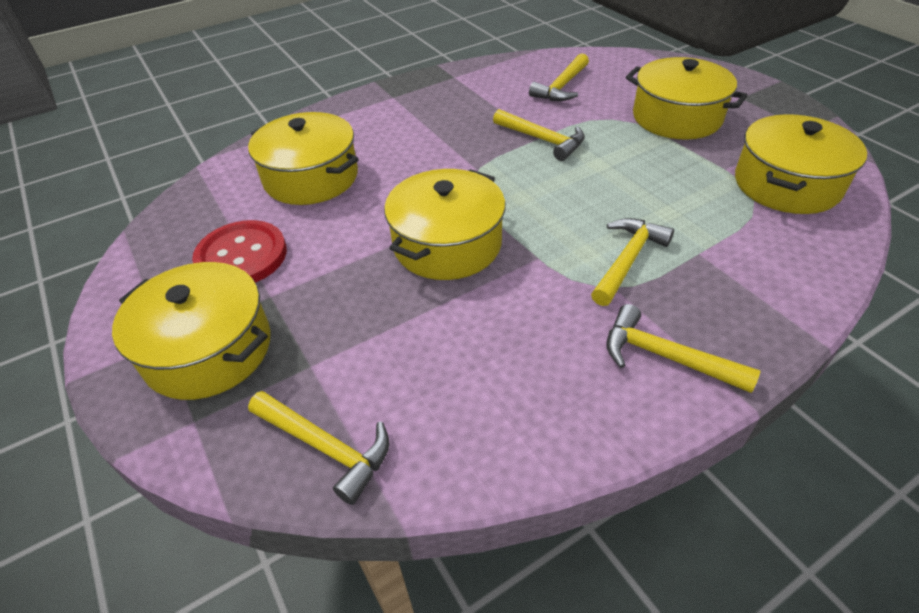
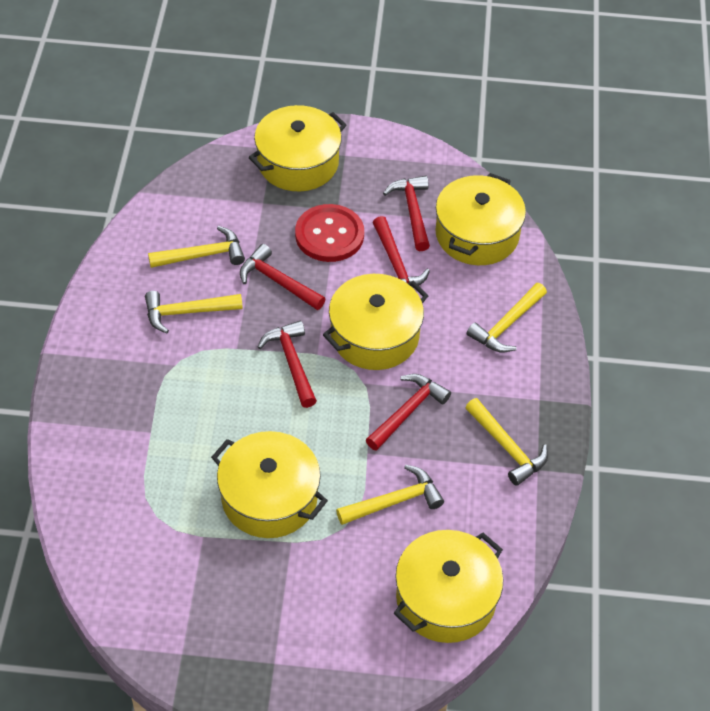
red hammer: 0 -> 5

